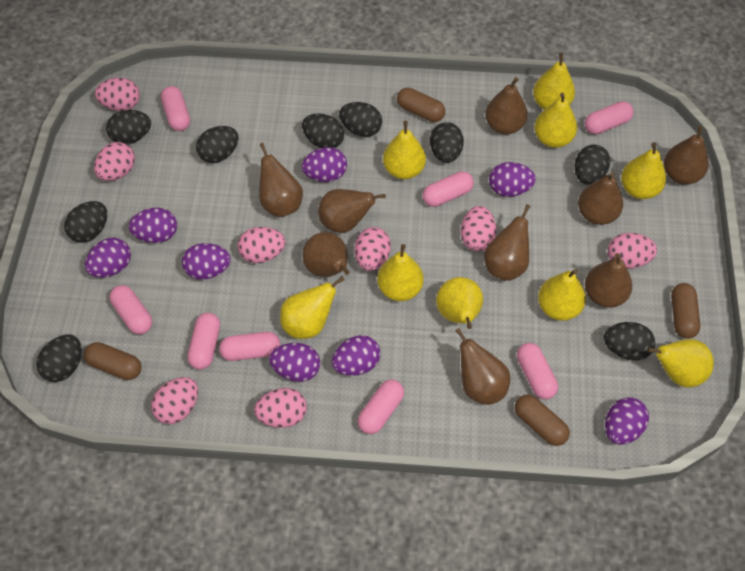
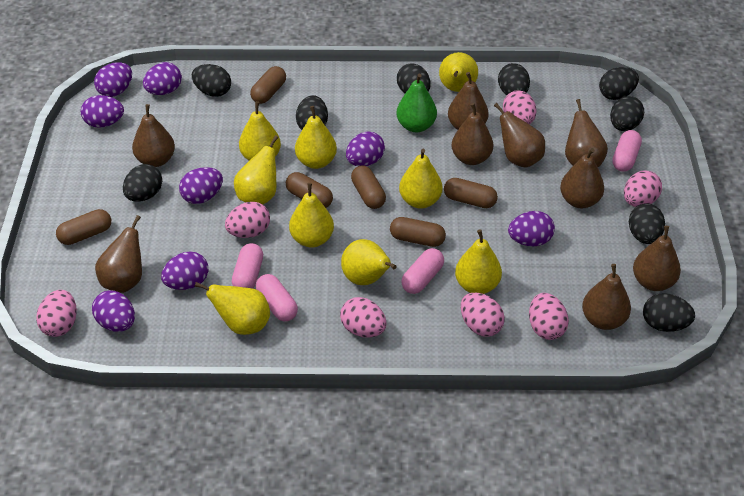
brown capsule: 4 -> 6
green pear: 0 -> 1
pink capsule: 8 -> 4
pink egg: 8 -> 7

